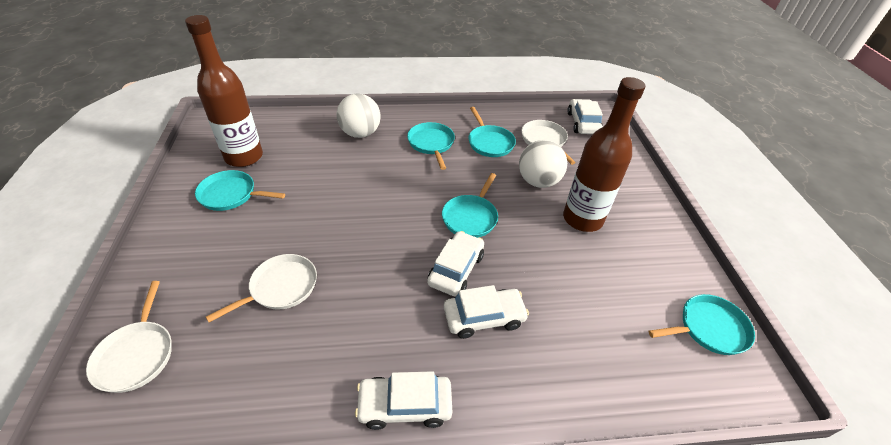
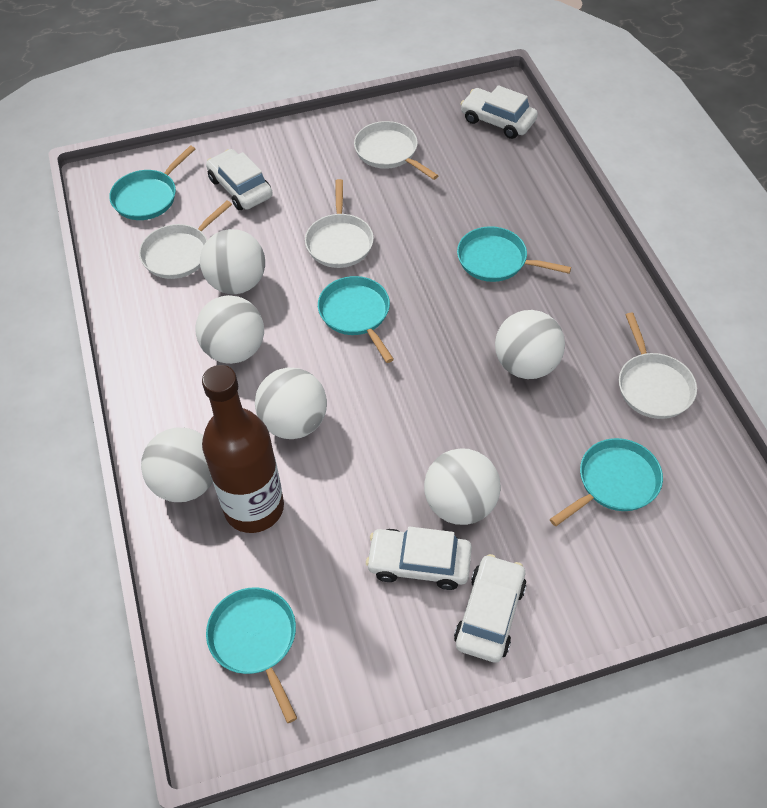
brown bottle: 2 -> 1
white ball: 2 -> 6
white pan: 3 -> 4

